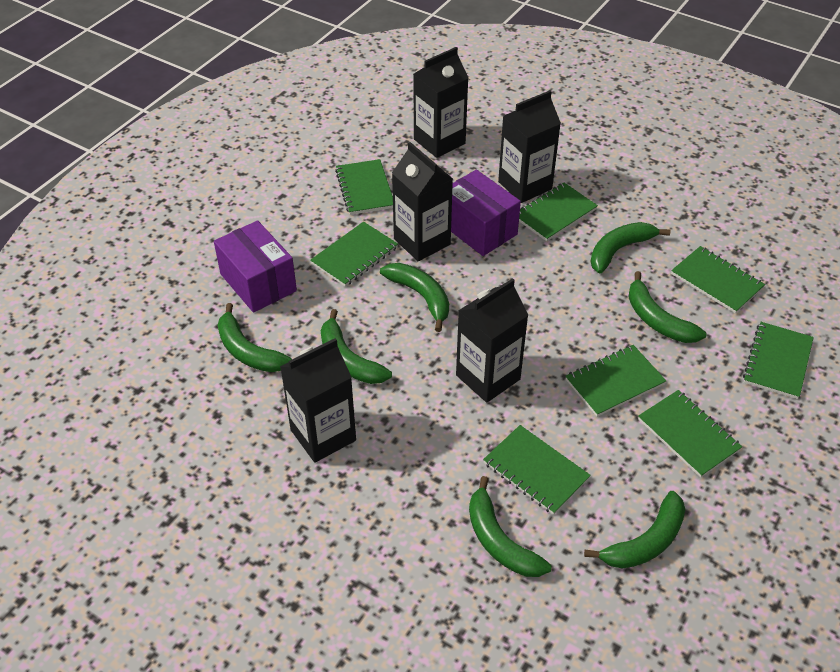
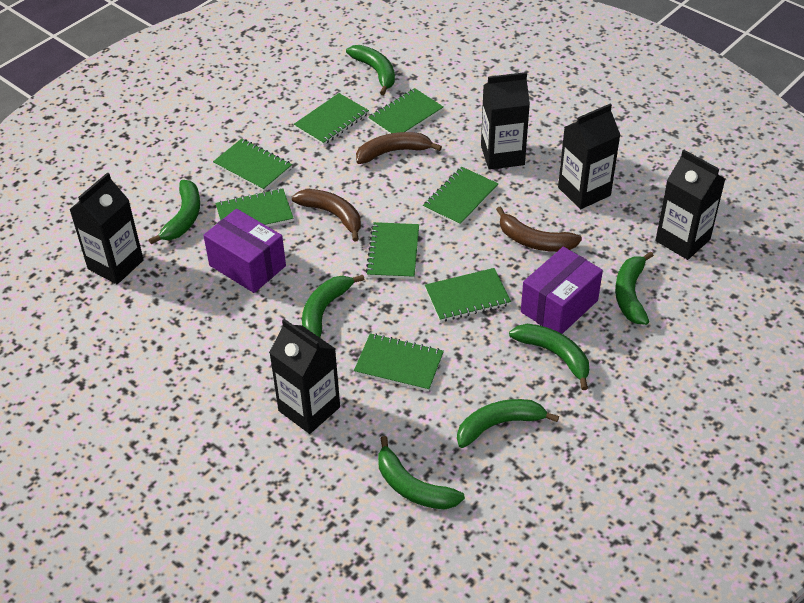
brown banana: 0 -> 3

